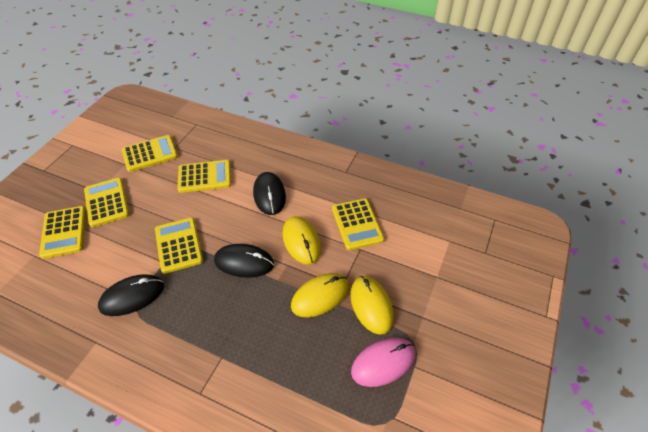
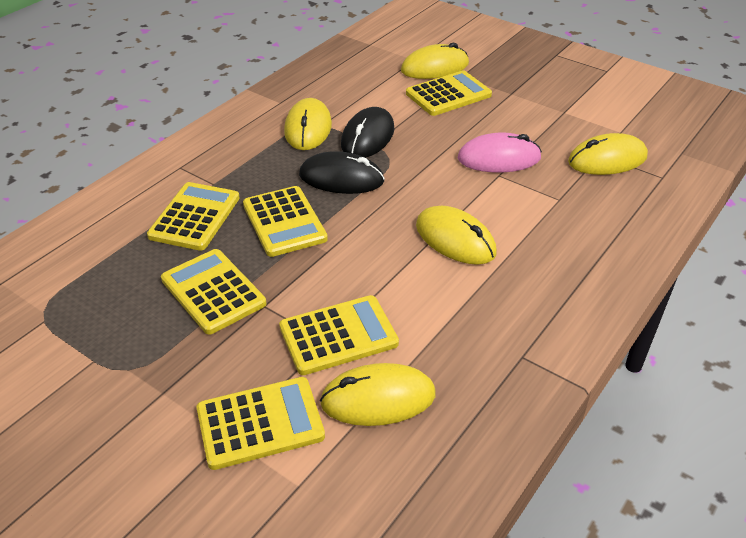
black mouse: 3 -> 2
yellow mouse: 3 -> 5

